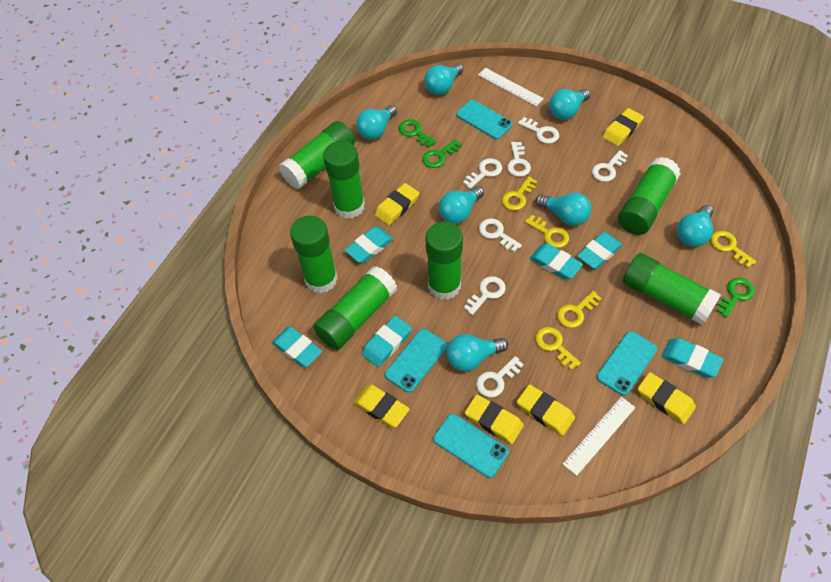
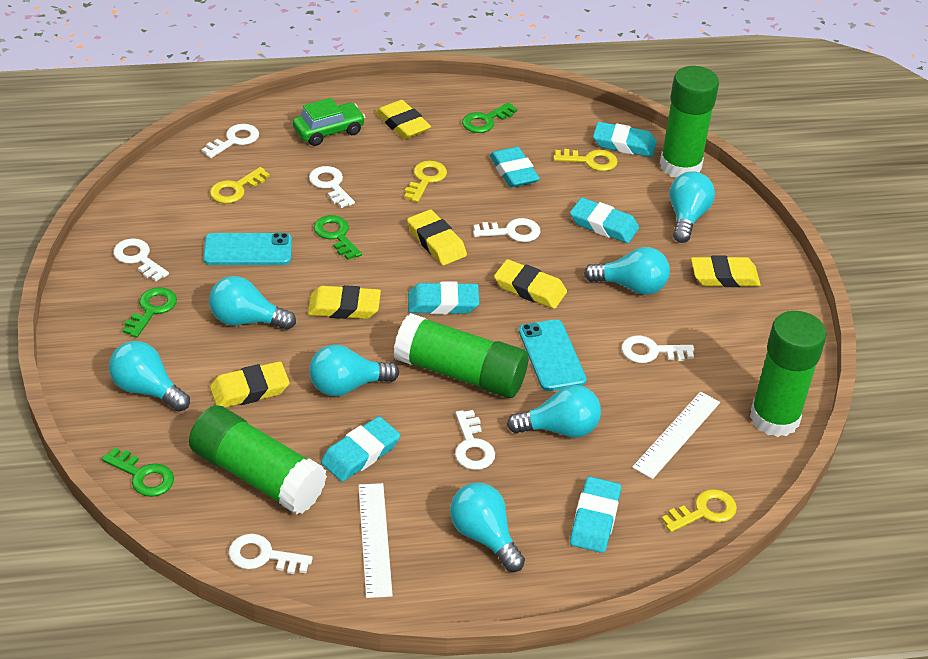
green car: 0 -> 1
green glue stick: 7 -> 4
green key: 3 -> 4
turquoise phone: 4 -> 2
yellow key: 5 -> 4

